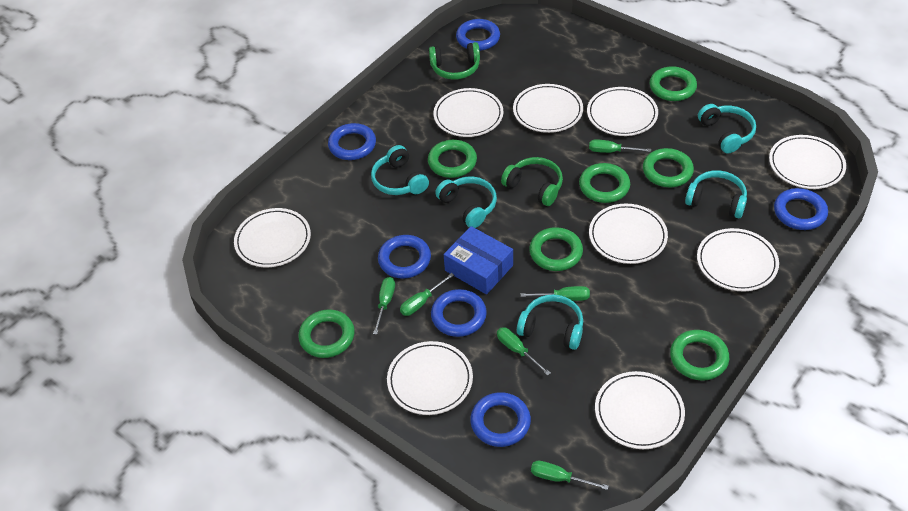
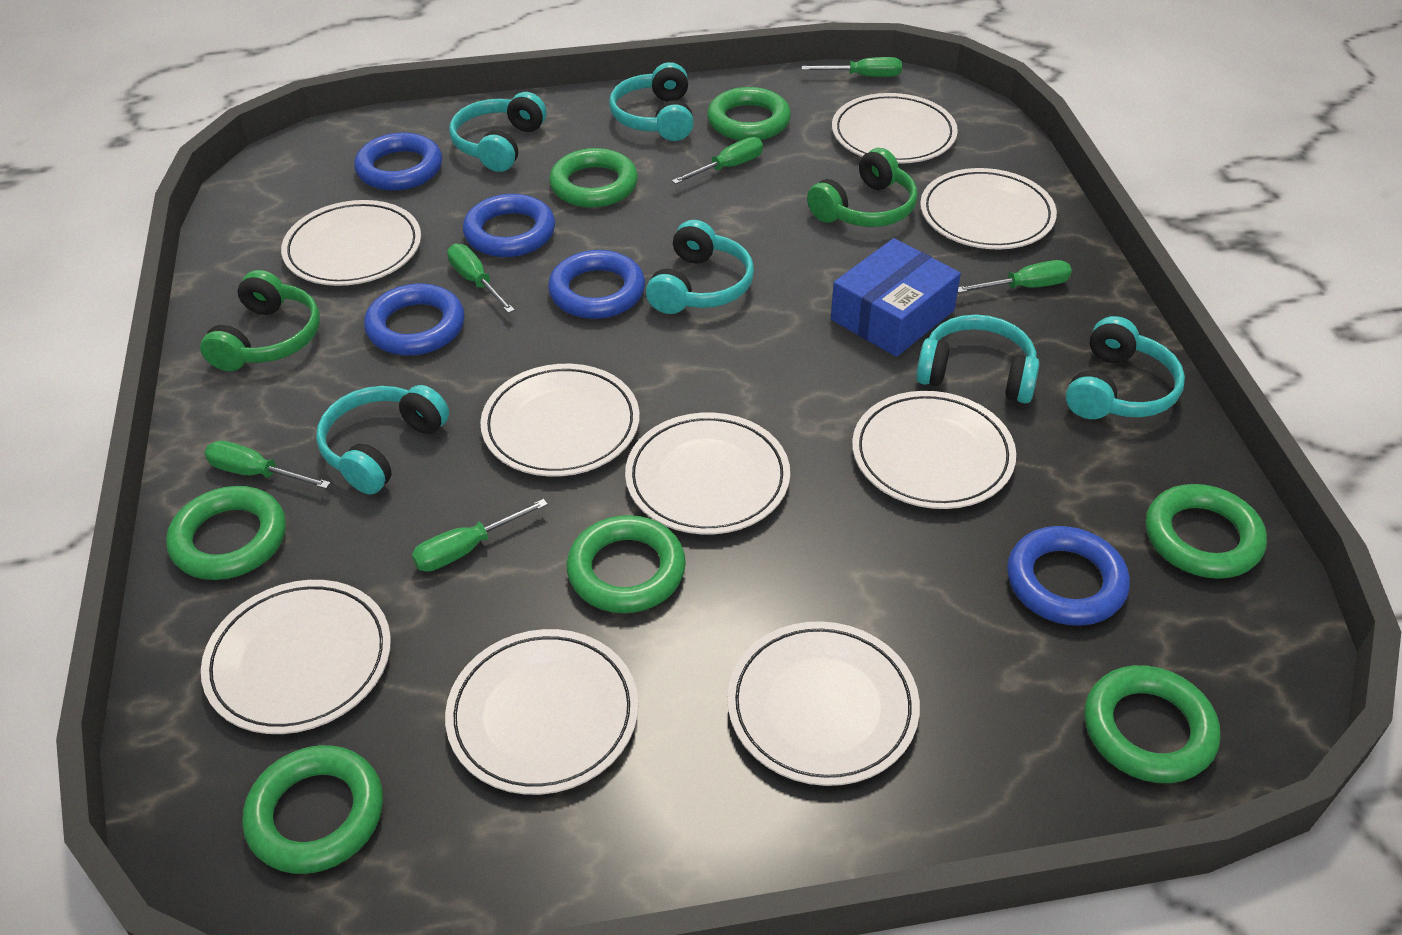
blue ring: 6 -> 5
turquoise headphones: 5 -> 6

